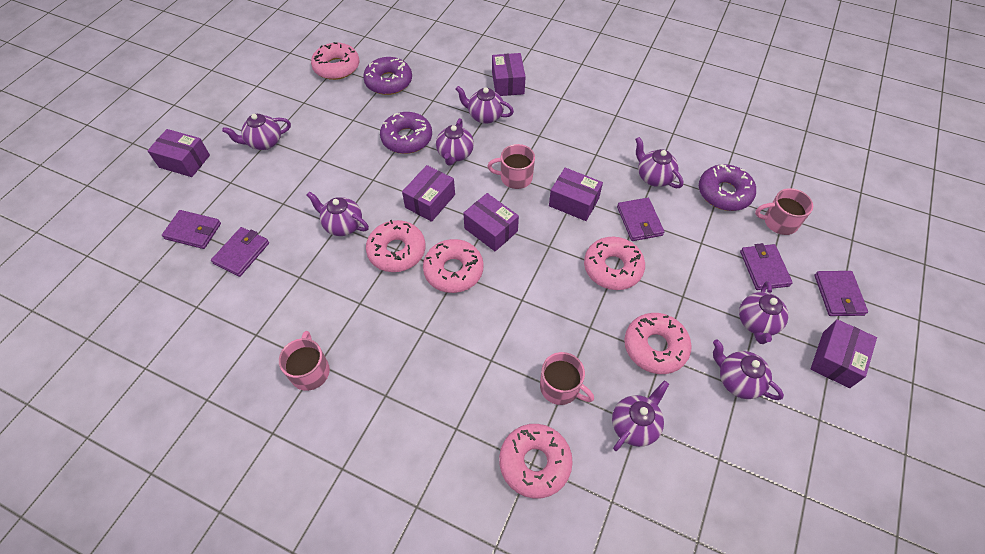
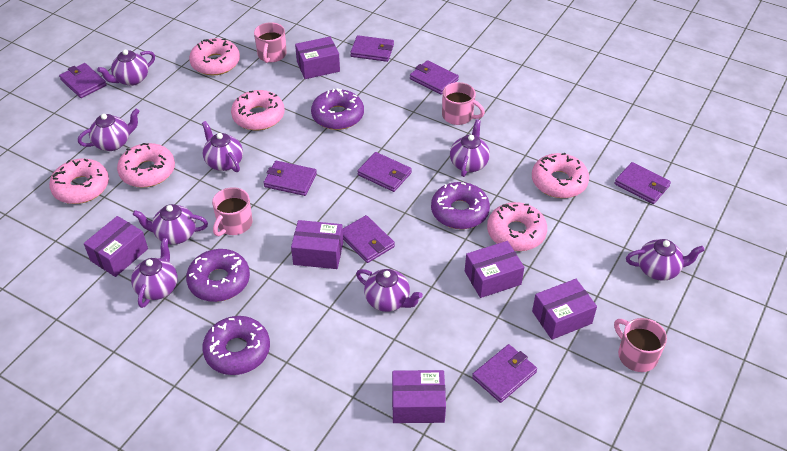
purple donut: 3 -> 4
purple wallet: 5 -> 8

